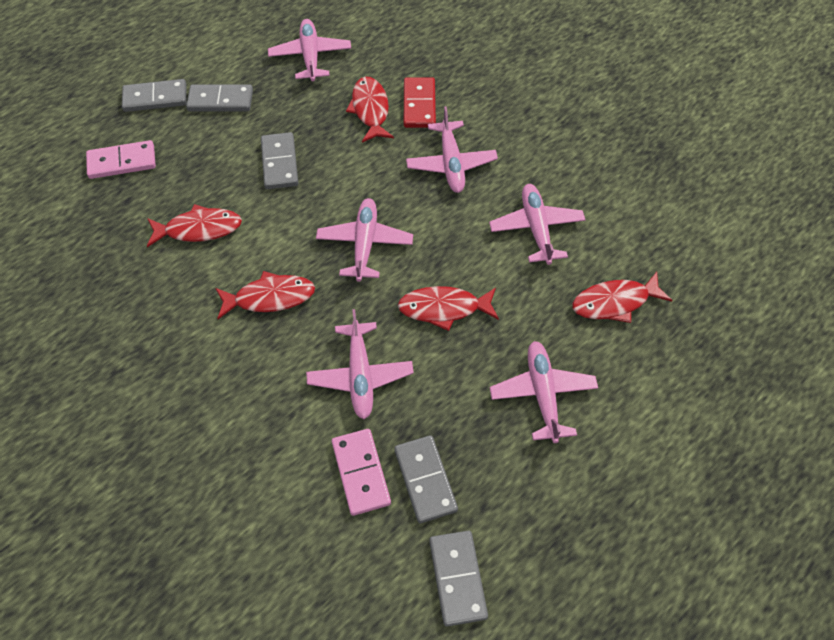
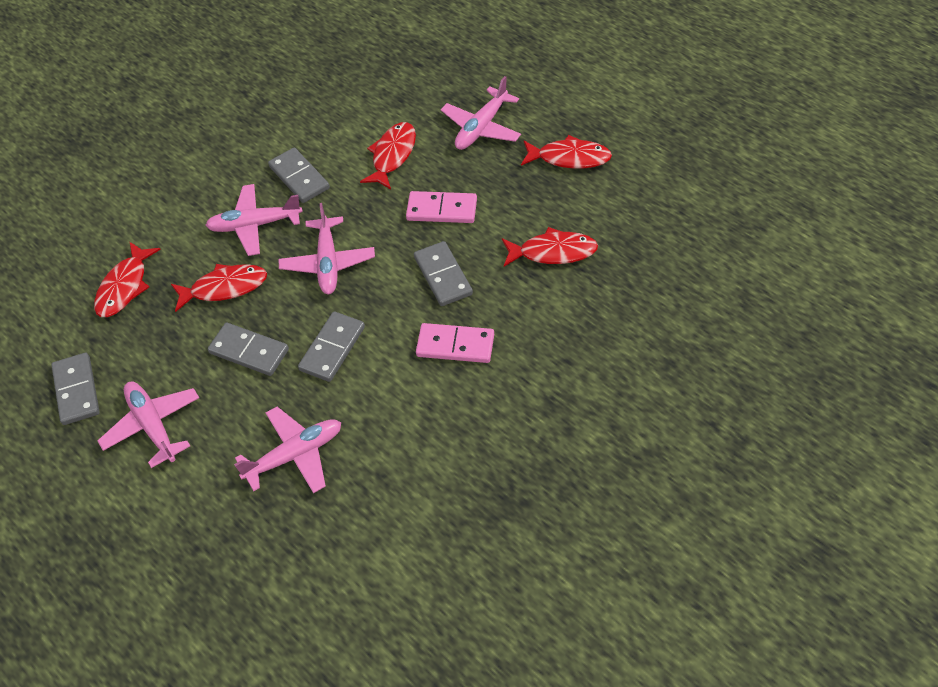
pink plane: 6 -> 5
red domino: 1 -> 0

